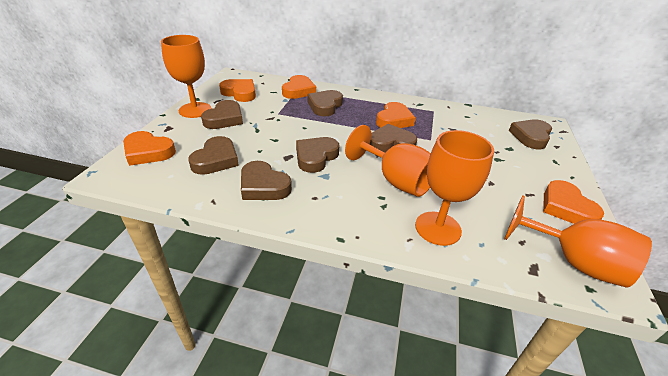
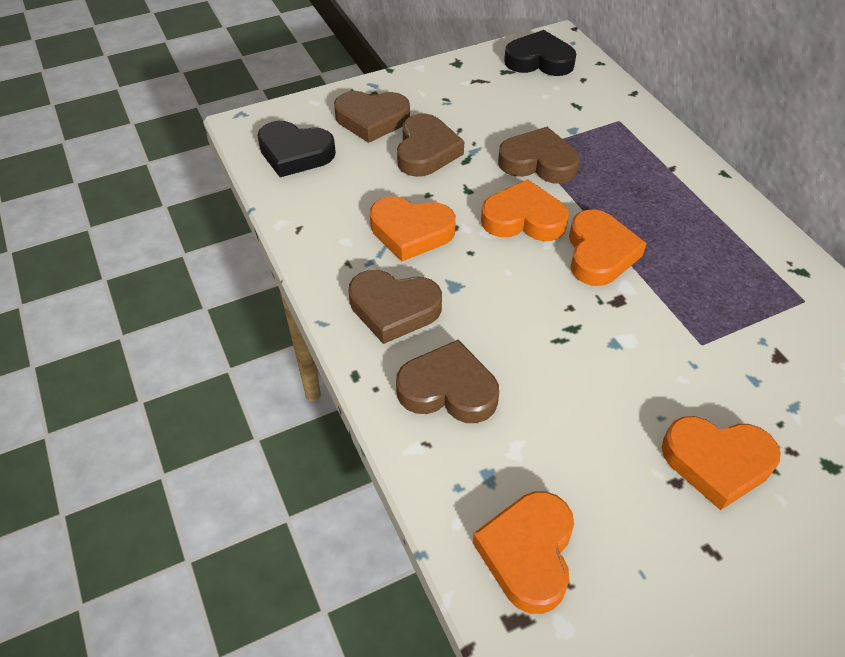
black heart: 0 -> 2
brown heart: 7 -> 5
orange goblet: 4 -> 0

